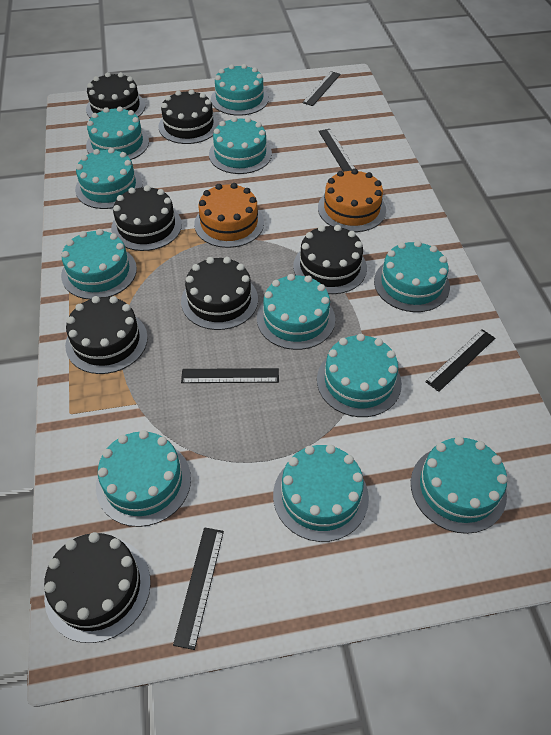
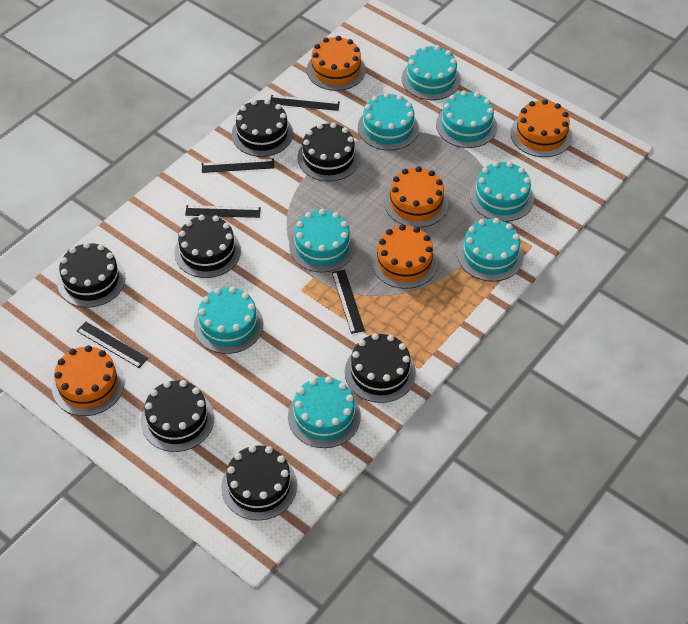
orange cake: 2 -> 5
turquoise cake: 11 -> 8

